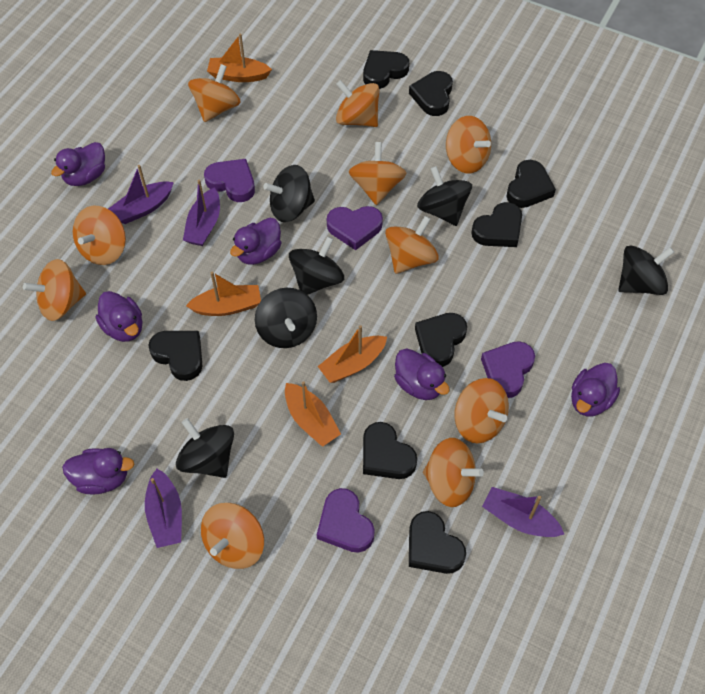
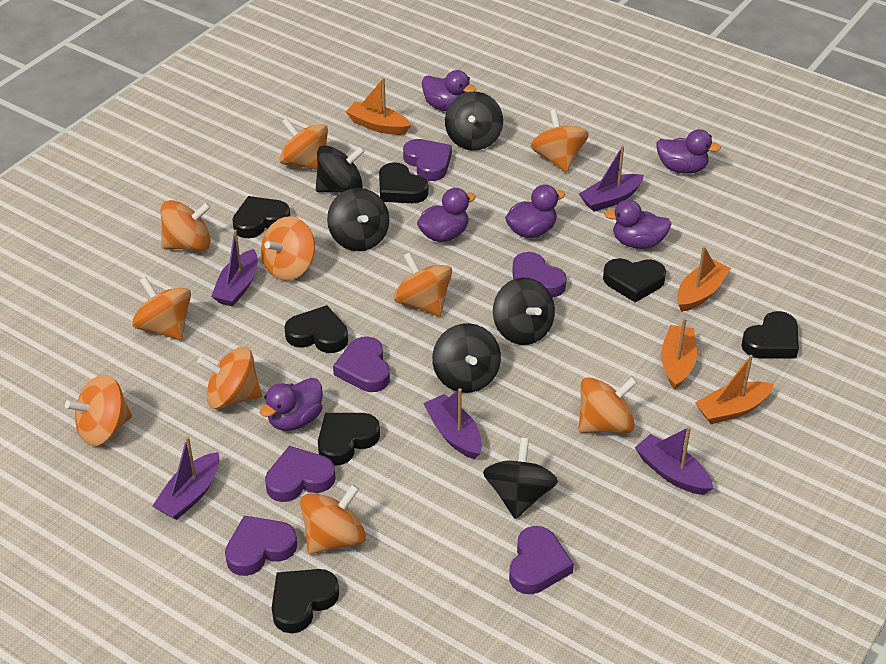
black heart: 8 -> 7
purple boat: 4 -> 5
purple heart: 4 -> 6

